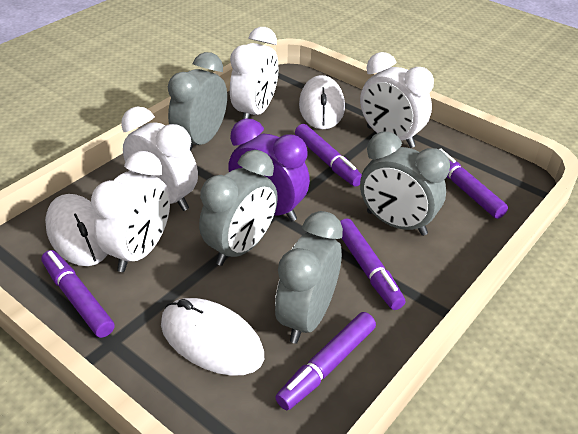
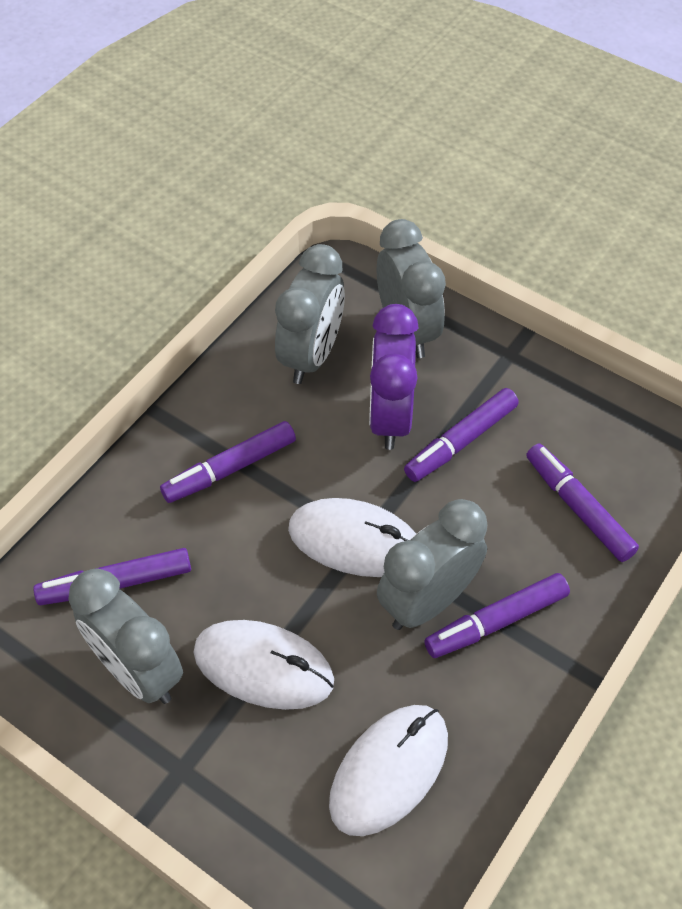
white clock: 4 -> 0

